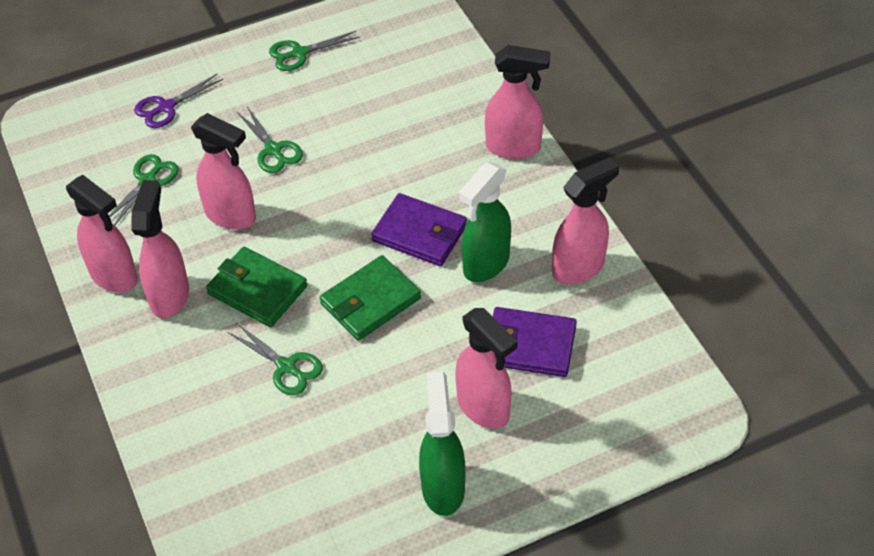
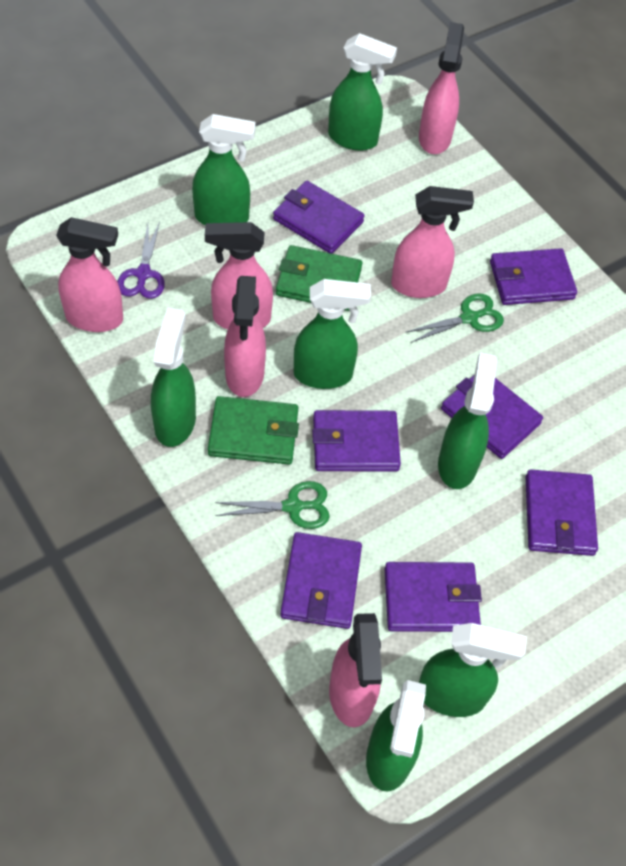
green scissors: 4 -> 2
green spray bottle: 2 -> 7
purple wallet: 2 -> 7

